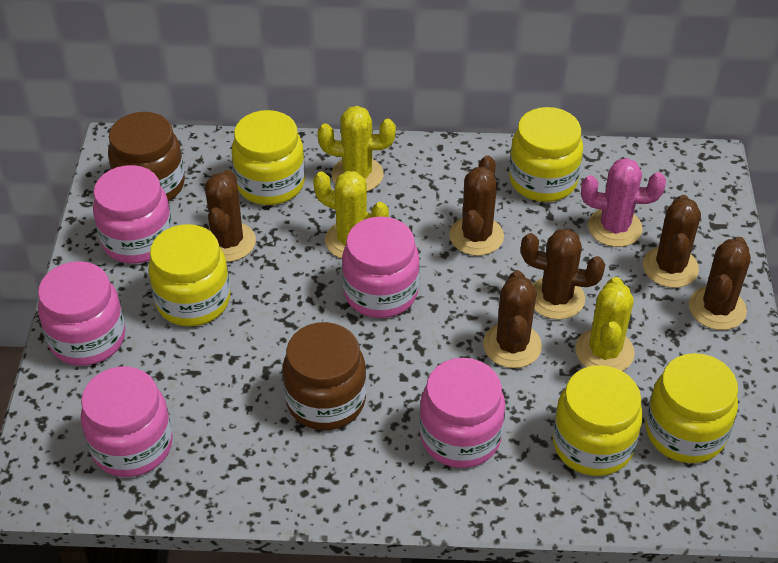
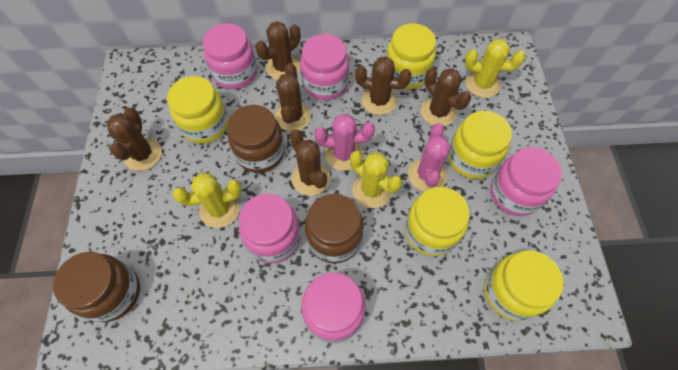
brown jar: 2 -> 3
pink cactus: 1 -> 2

